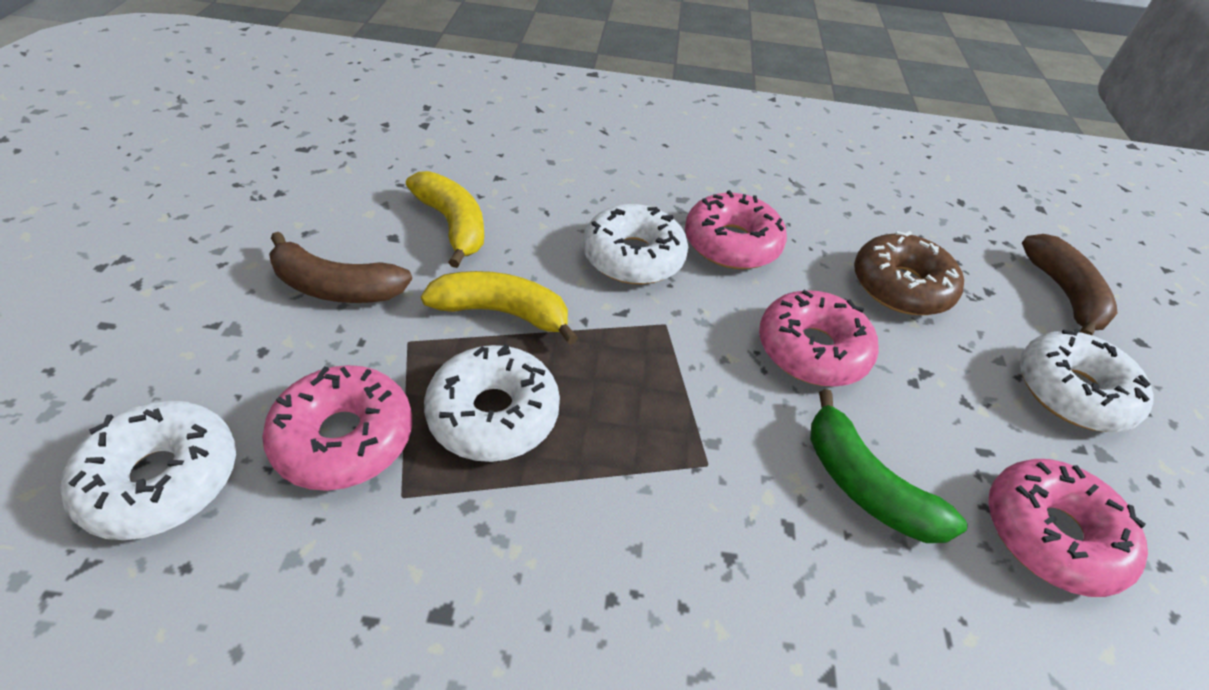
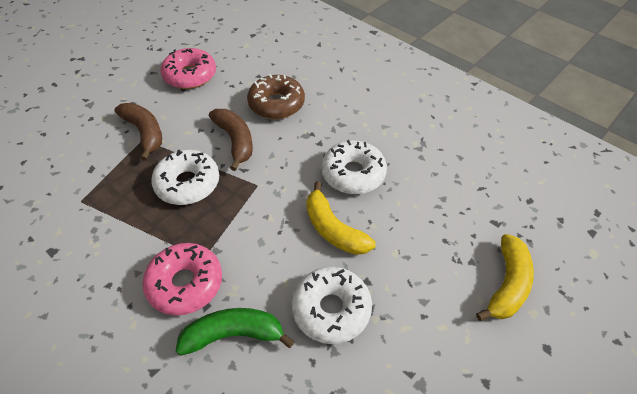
pink donut: 4 -> 2
white donut: 4 -> 3

